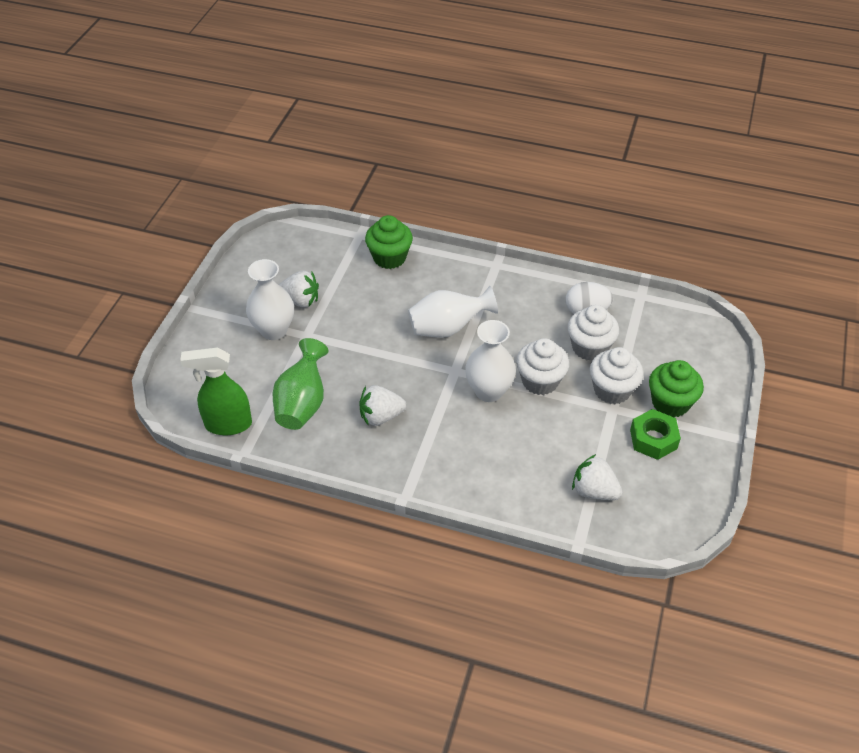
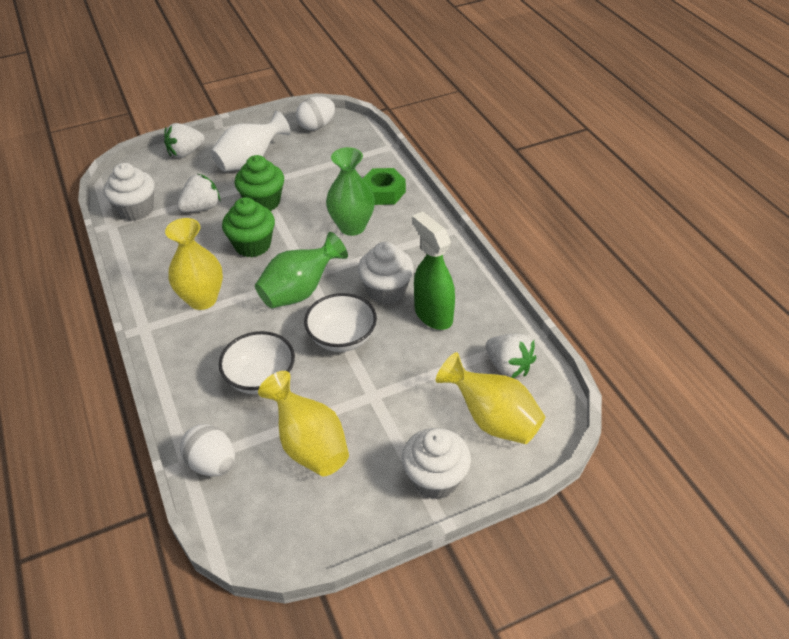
green vase: 1 -> 2
white bowl: 0 -> 2
white egg: 1 -> 2
white vase: 3 -> 1
yellow vase: 0 -> 3

